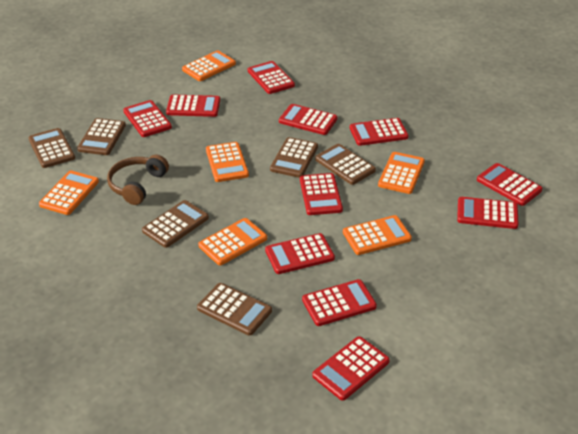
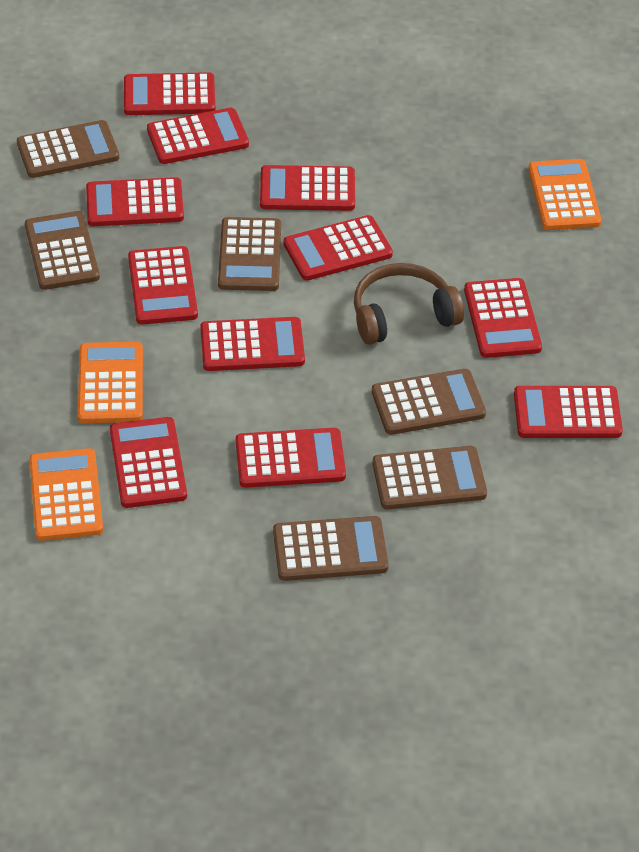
orange calculator: 6 -> 3

